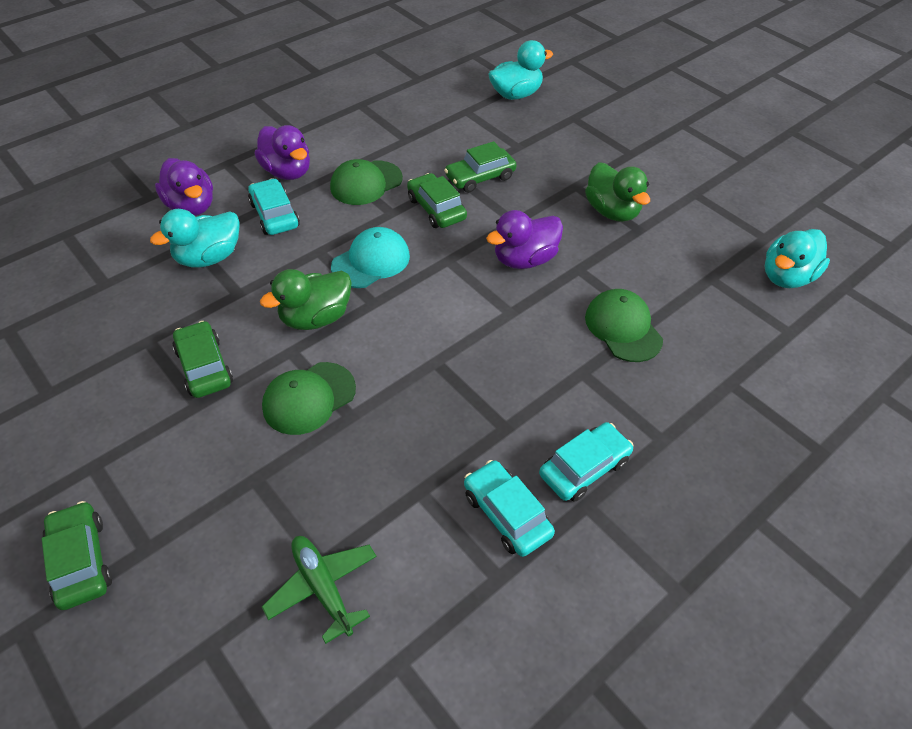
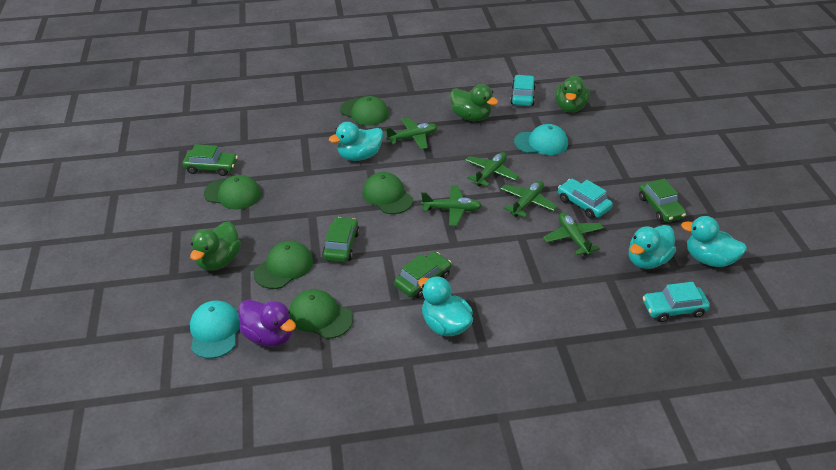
green cap: 3 -> 5
green duck: 2 -> 3
green plane: 1 -> 5
purple duck: 3 -> 1
turquoise cap: 1 -> 2
turquoise duck: 3 -> 4

